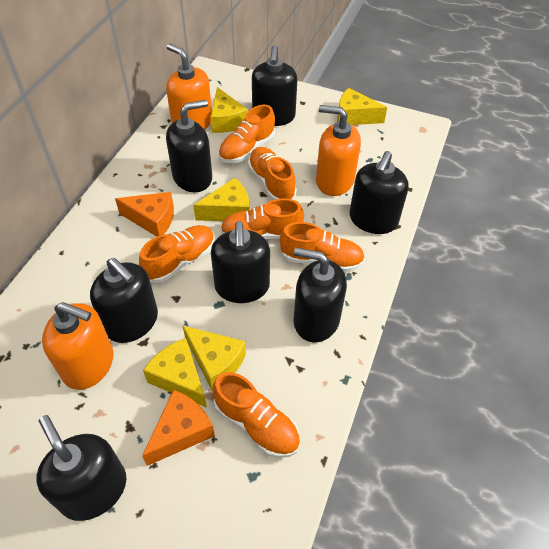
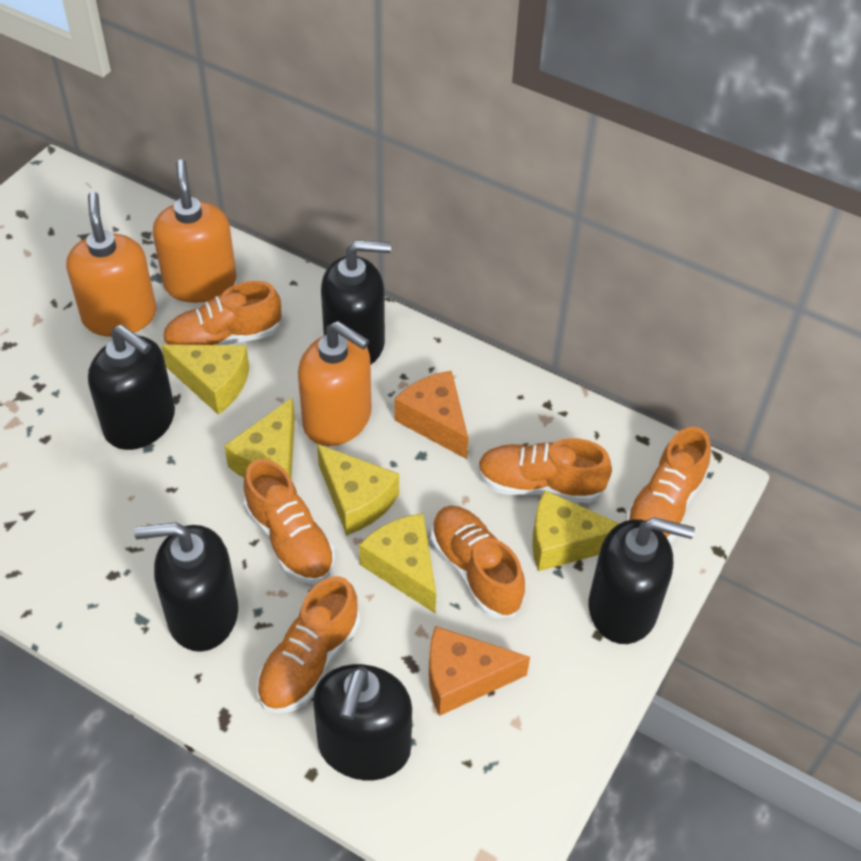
black soap dispenser: 7 -> 5

